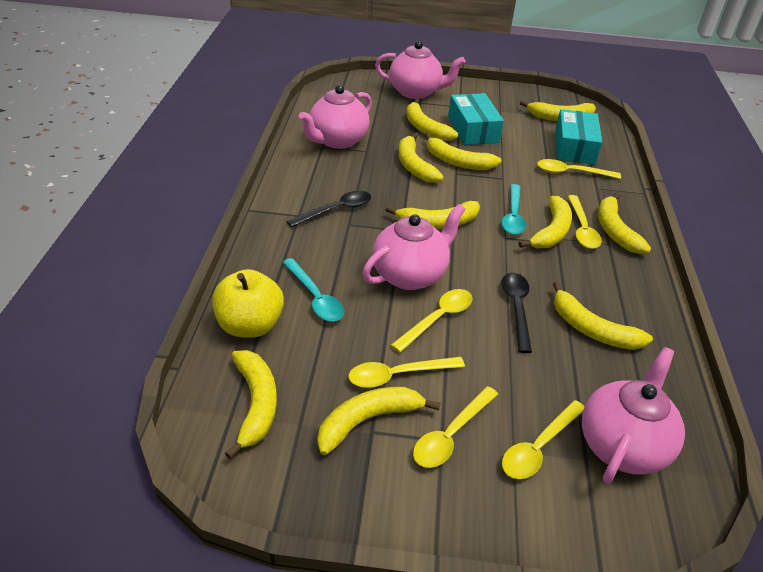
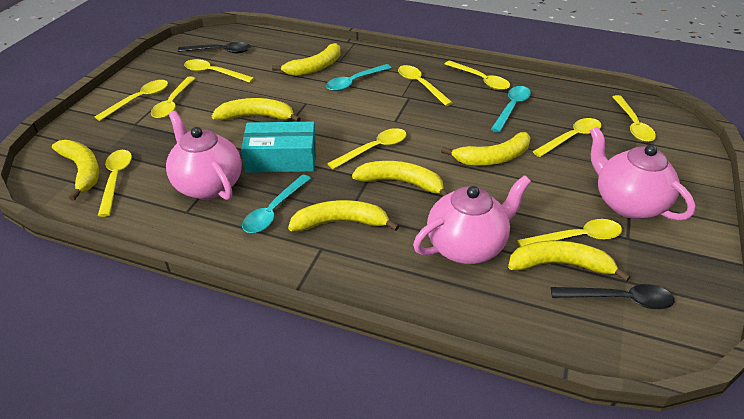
pink teapot: 4 -> 3
turquoise box: 2 -> 1
turquoise spoon: 2 -> 3
yellow apple: 1 -> 0
yellow banana: 10 -> 7
yellow spoon: 6 -> 10

